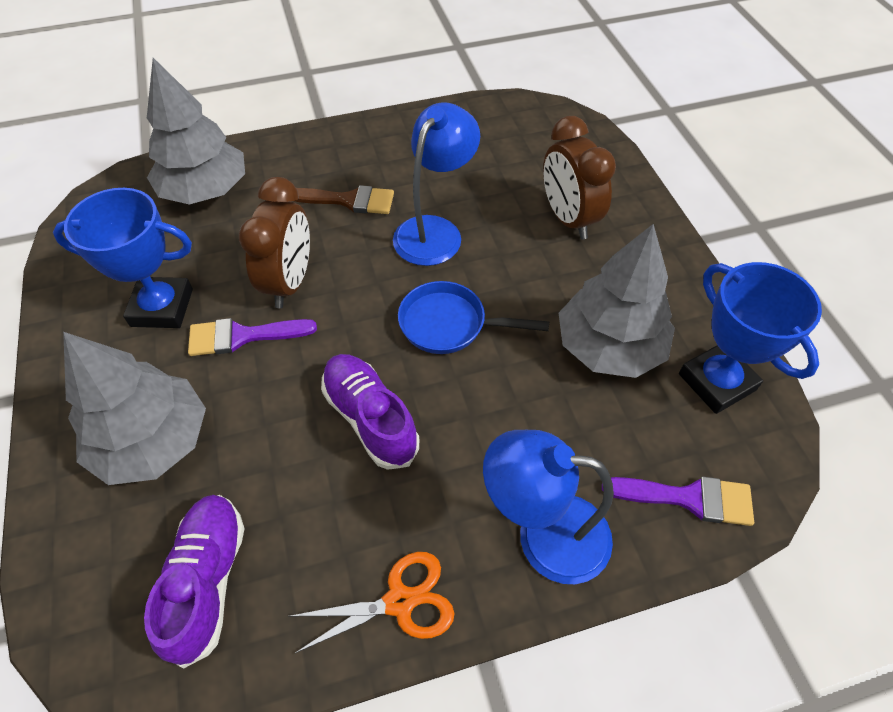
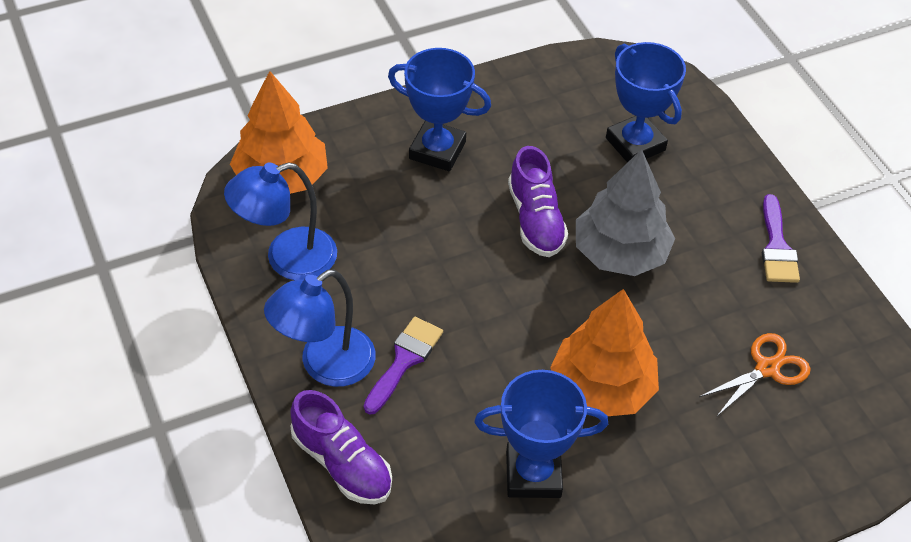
blue pan: 1 -> 0
blue trophy: 2 -> 3
brown brush: 1 -> 0
brown clock: 2 -> 0
grey tree: 3 -> 1
orange tree: 0 -> 2

